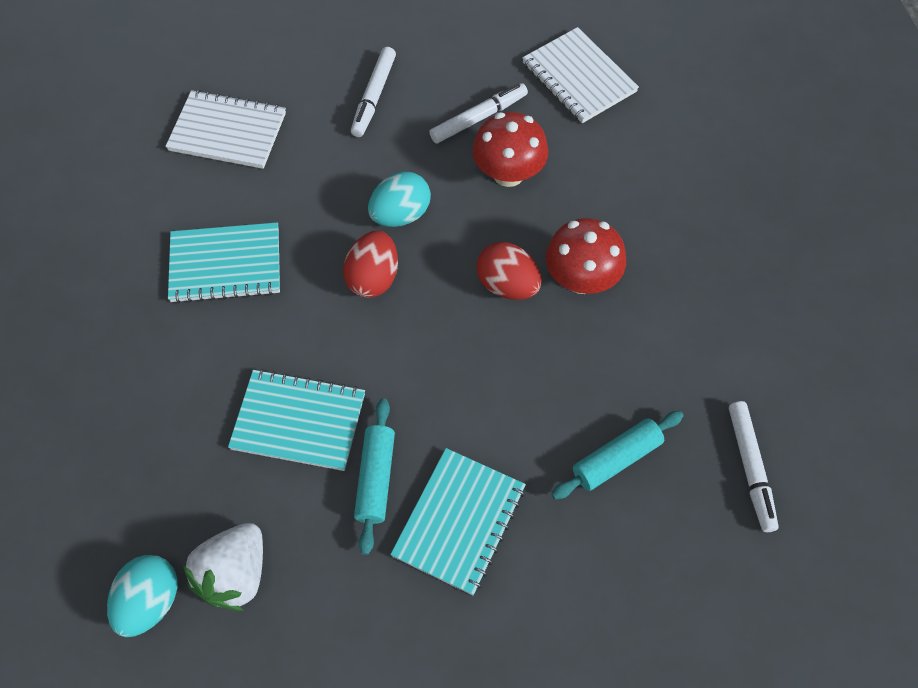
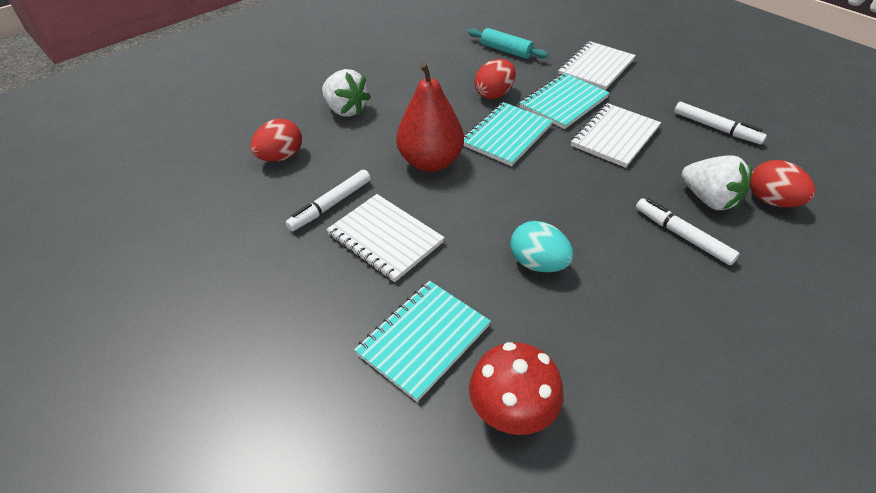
red egg: 2 -> 3
red mushroom: 2 -> 1
red pear: 0 -> 1
turquoise egg: 2 -> 1
turquoise rolling pin: 2 -> 1
white notebook: 2 -> 3
white strawberry: 1 -> 2

